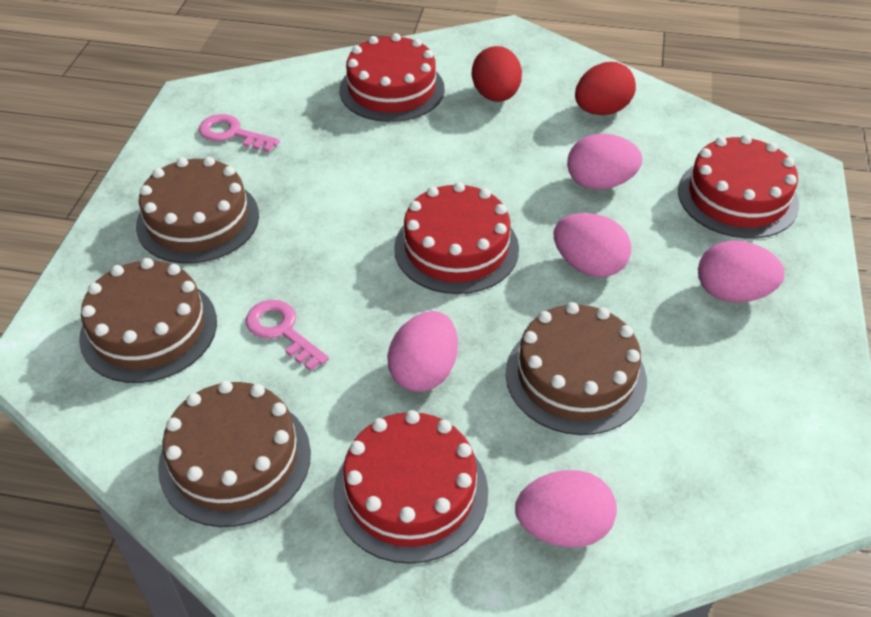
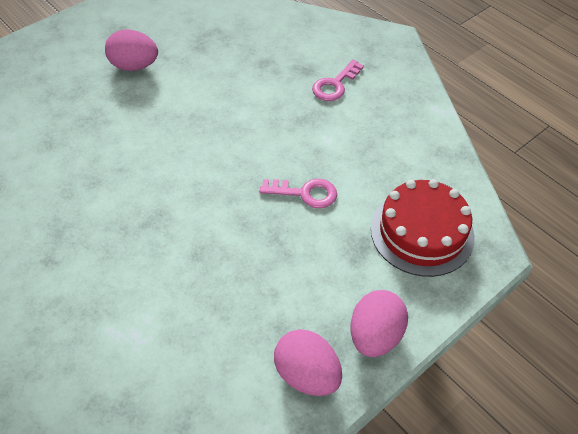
brown cake: 4 -> 0
pink egg: 5 -> 3
red cake: 4 -> 1
red egg: 2 -> 0

